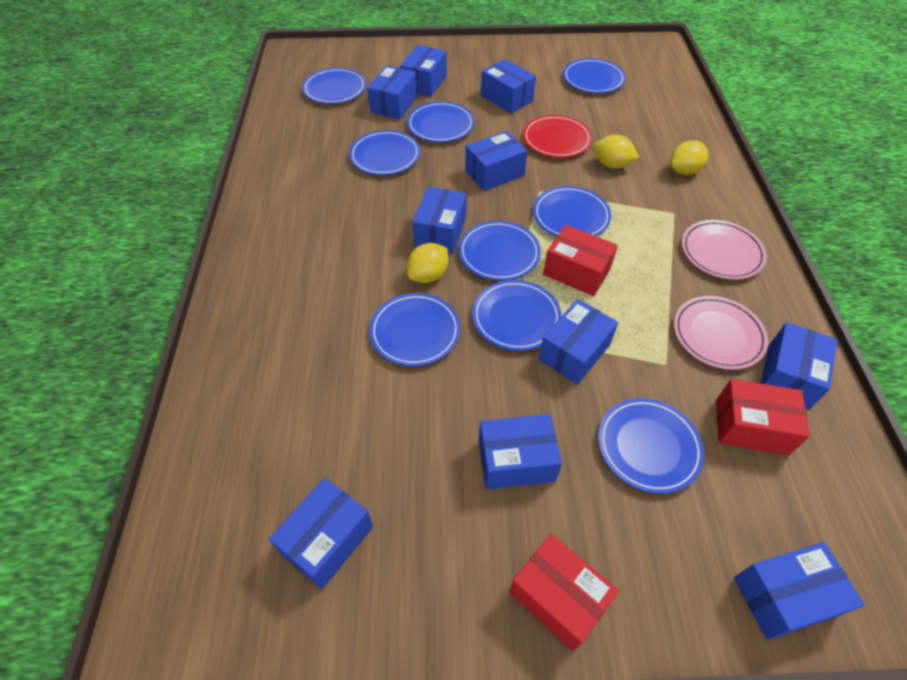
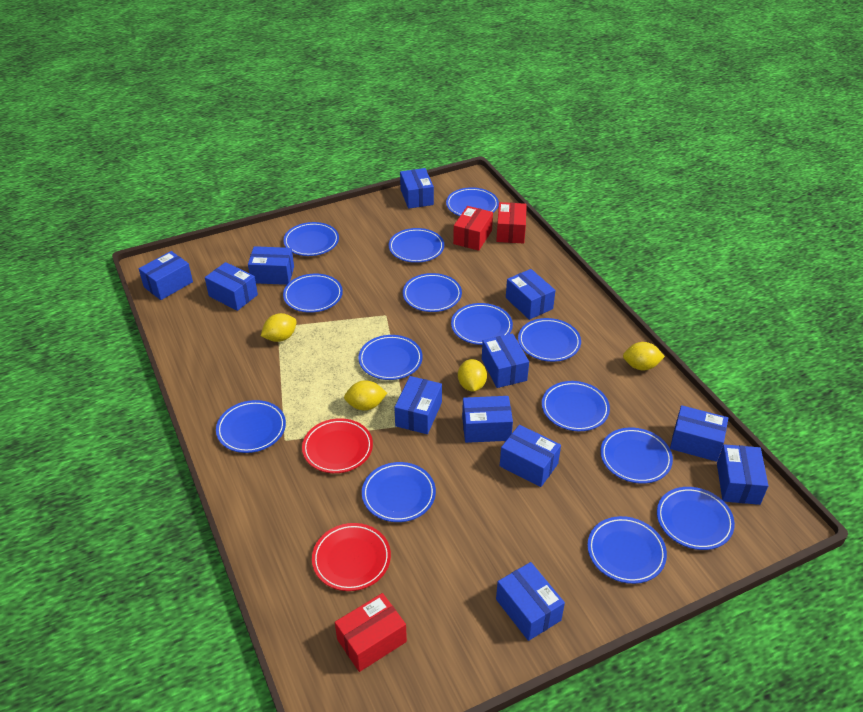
blue box: 10 -> 12
blue plate: 9 -> 14
pink plate: 2 -> 0
red plate: 1 -> 2
yellow lemon: 3 -> 4

